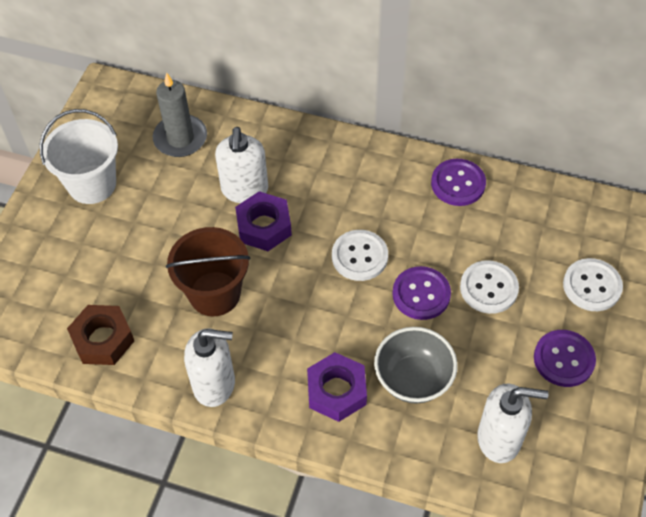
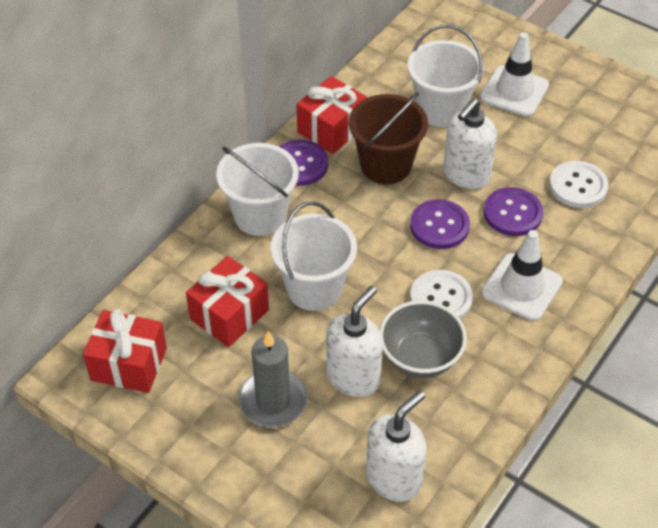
brown nut: 1 -> 0
purple nut: 2 -> 0
red gift: 0 -> 3
white bucket: 1 -> 3
white button: 3 -> 2
white traffic cone: 0 -> 2

